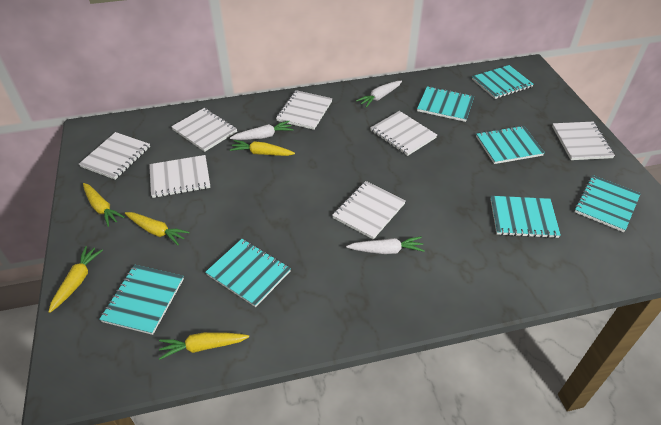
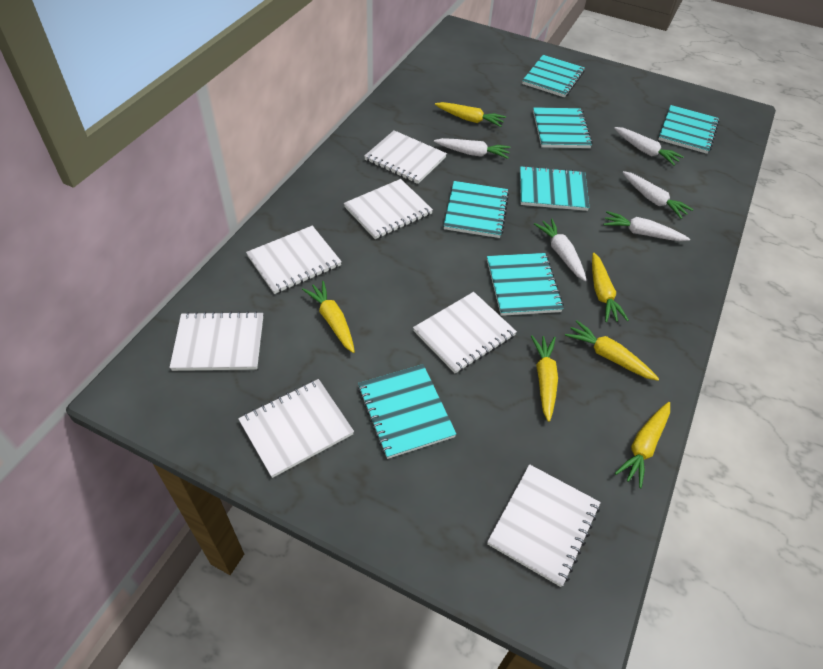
white carrot: 3 -> 5
yellow carrot: 5 -> 6

